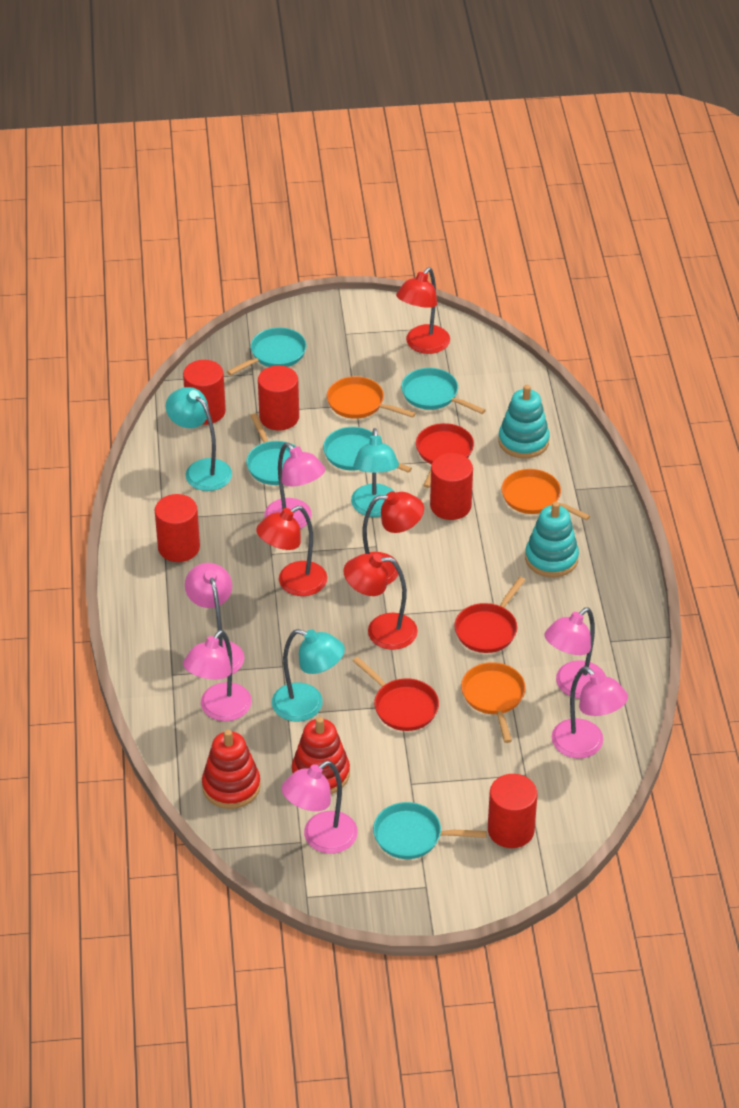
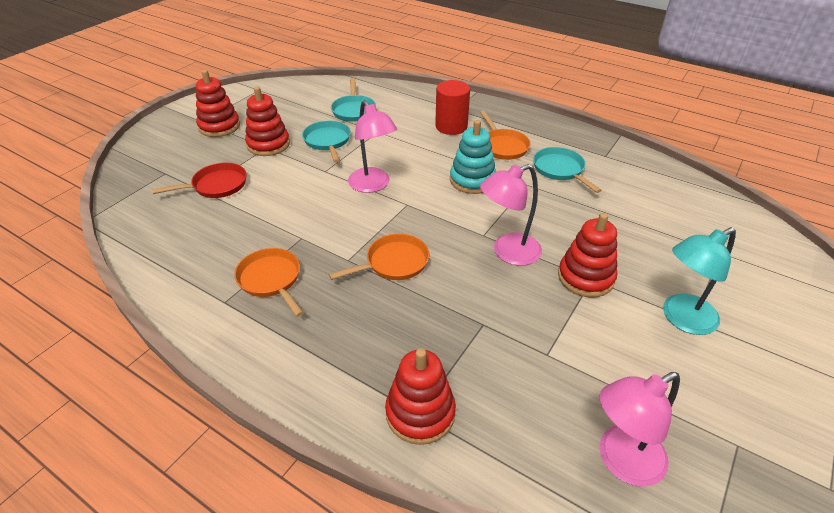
pink lamp: 6 -> 3
red cylinder: 5 -> 1
red lamp: 4 -> 0
red pan: 3 -> 1
red stacking toy: 2 -> 4
turquoise lamp: 3 -> 1
turquoise pan: 5 -> 3
turquoise stacking toy: 2 -> 1

